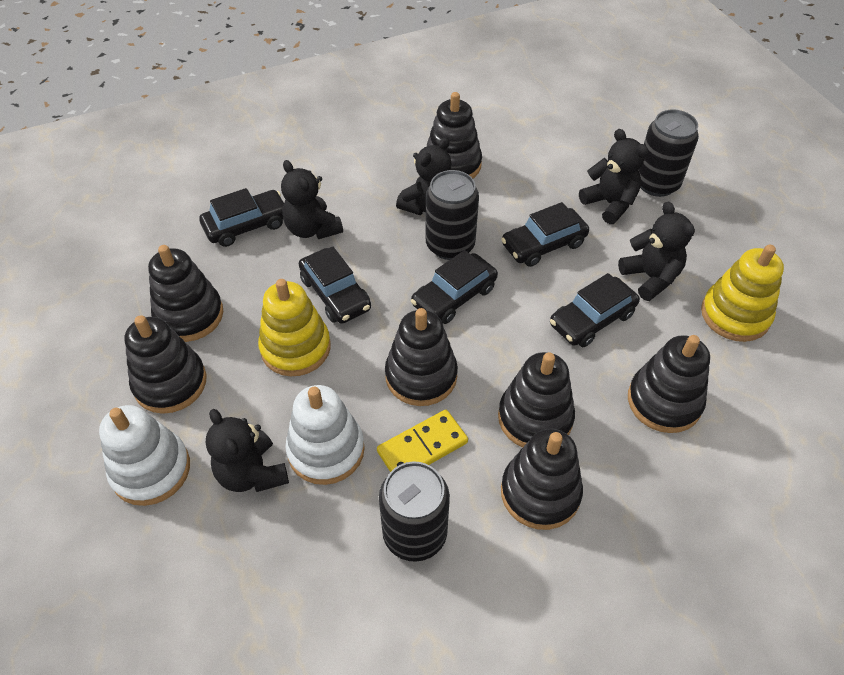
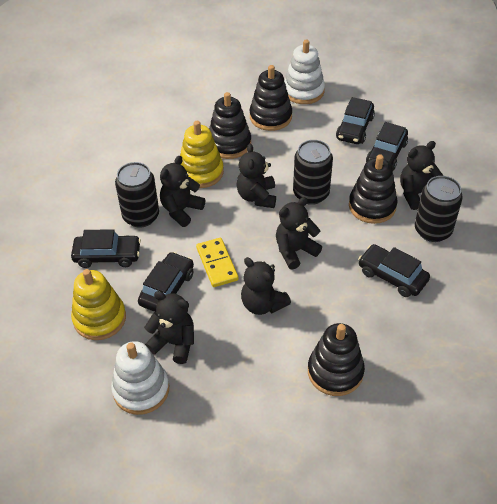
black stacking toy: 7 -> 4
black teddy bear: 5 -> 6

